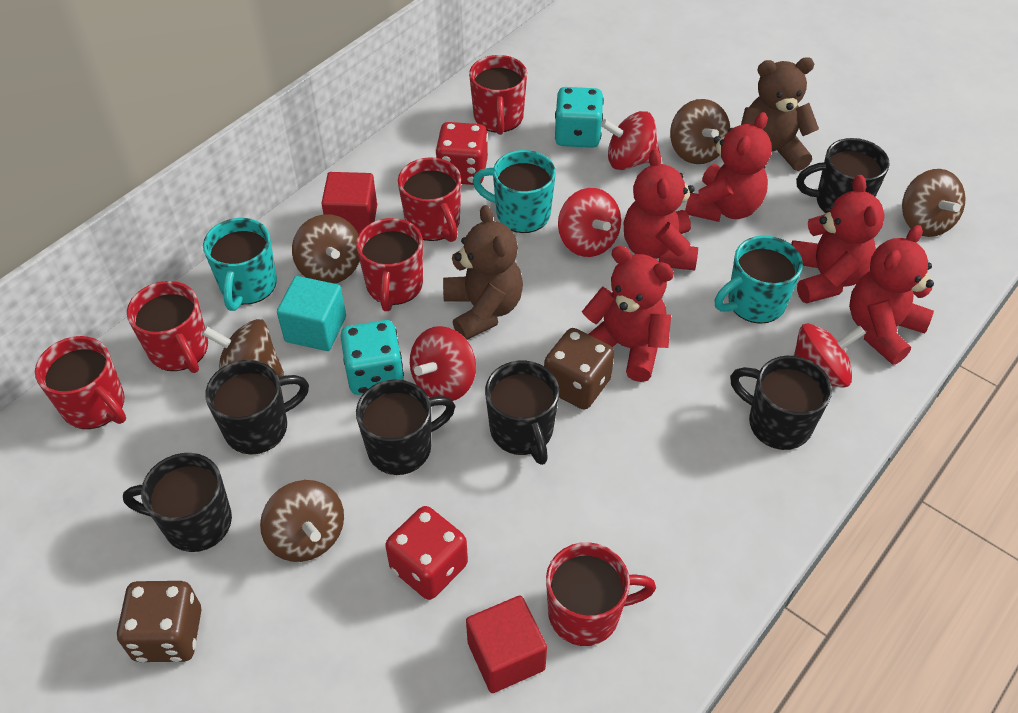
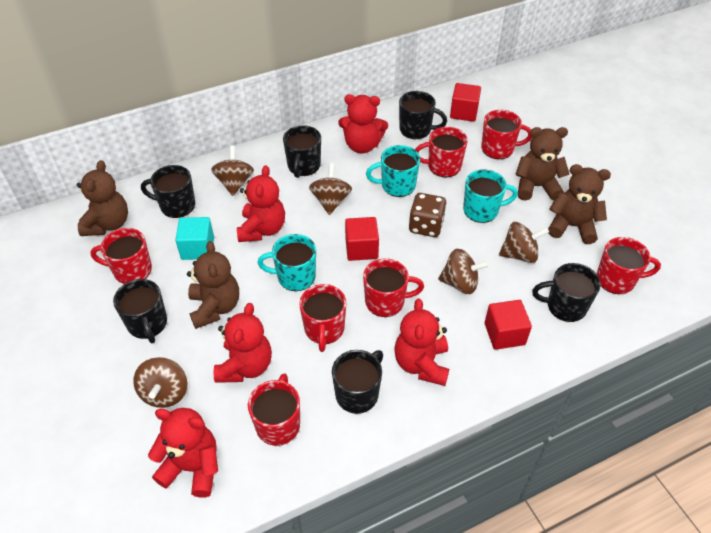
brown dice: 2 -> 1
brown teddy bear: 2 -> 4
red cube: 2 -> 3
red dice: 2 -> 0
red mug: 6 -> 7
red spinning top: 4 -> 0
turquoise dice: 2 -> 0

